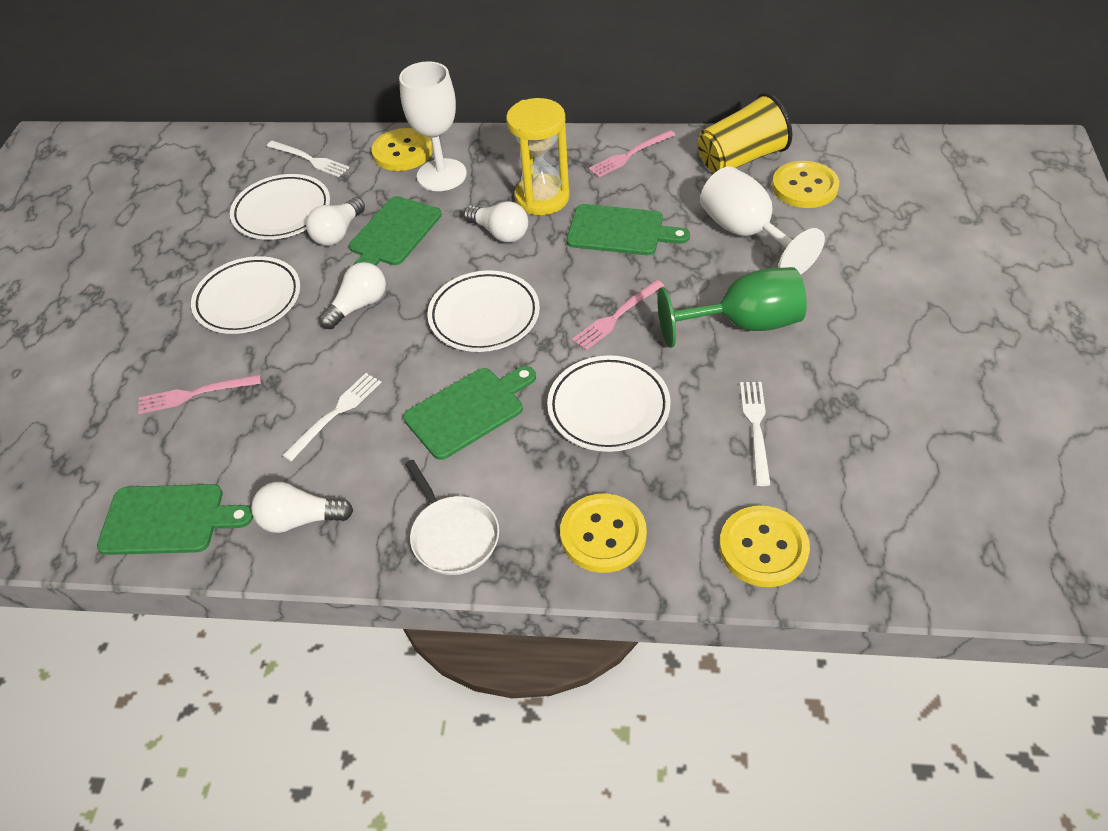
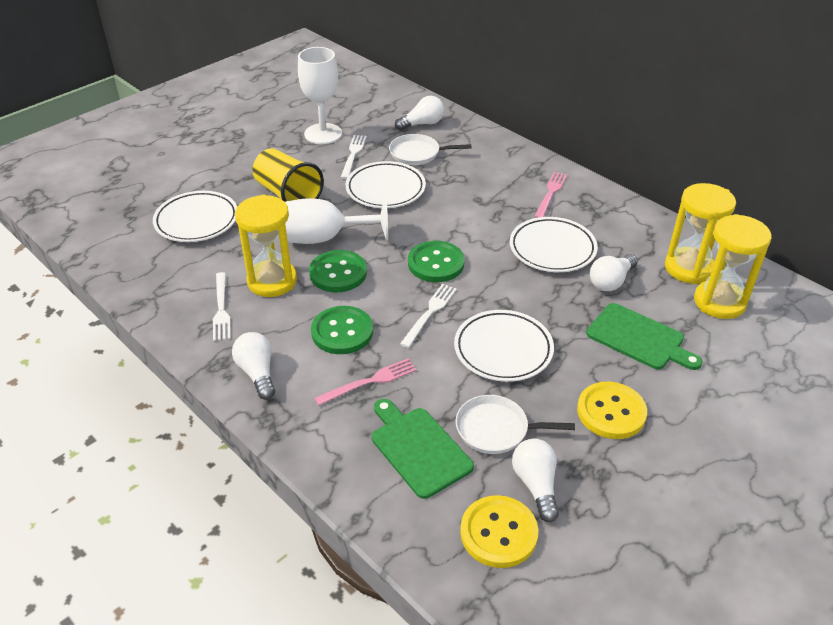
green button: 0 -> 3
green cutting board: 4 -> 2
green goblet: 1 -> 0
pink fork: 3 -> 2
white pan: 1 -> 2
yellow button: 4 -> 2
yellow hourglass: 1 -> 3

